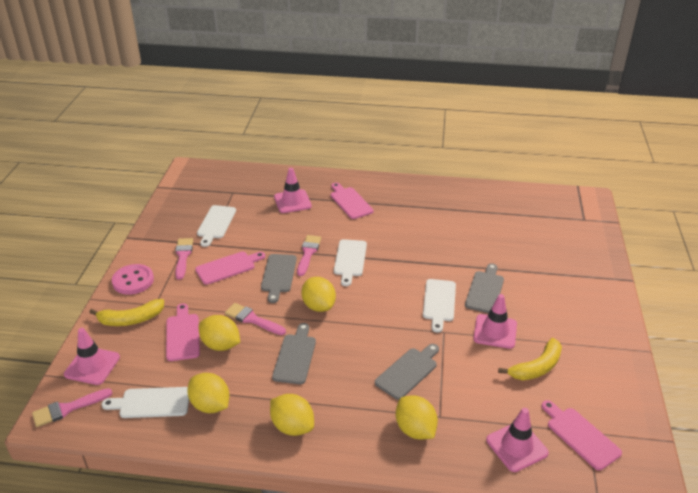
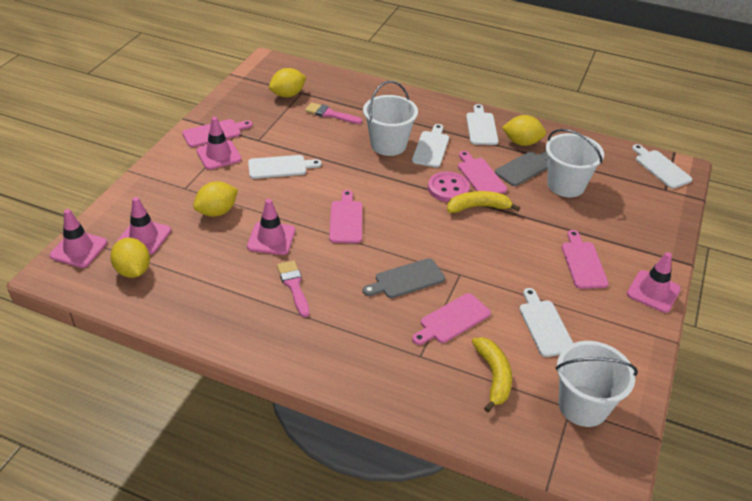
grey cutting board: 4 -> 2
pink brush: 4 -> 2
pink cutting board: 4 -> 5
pink traffic cone: 4 -> 5
white bucket: 0 -> 3
white cutting board: 4 -> 5
yellow lemon: 5 -> 4

